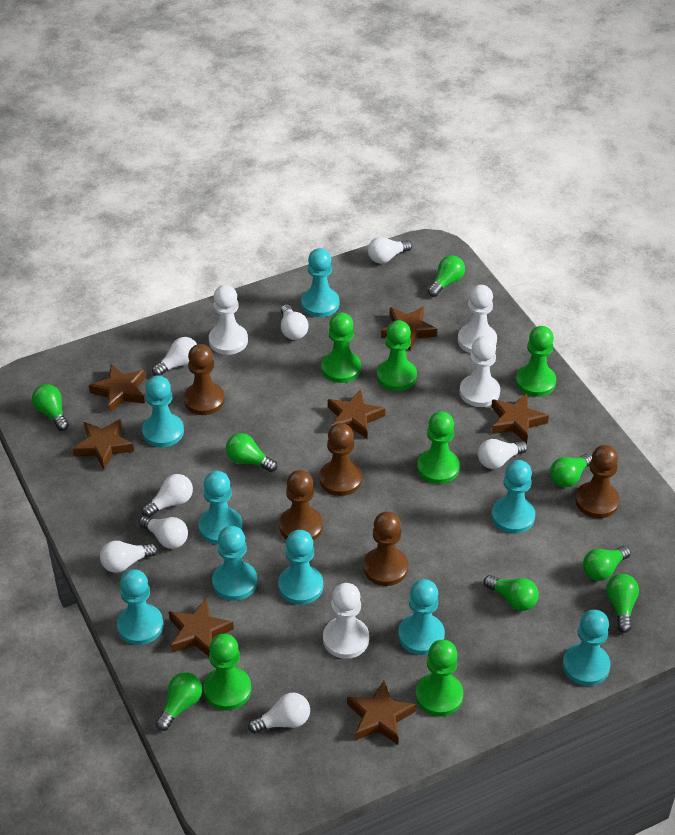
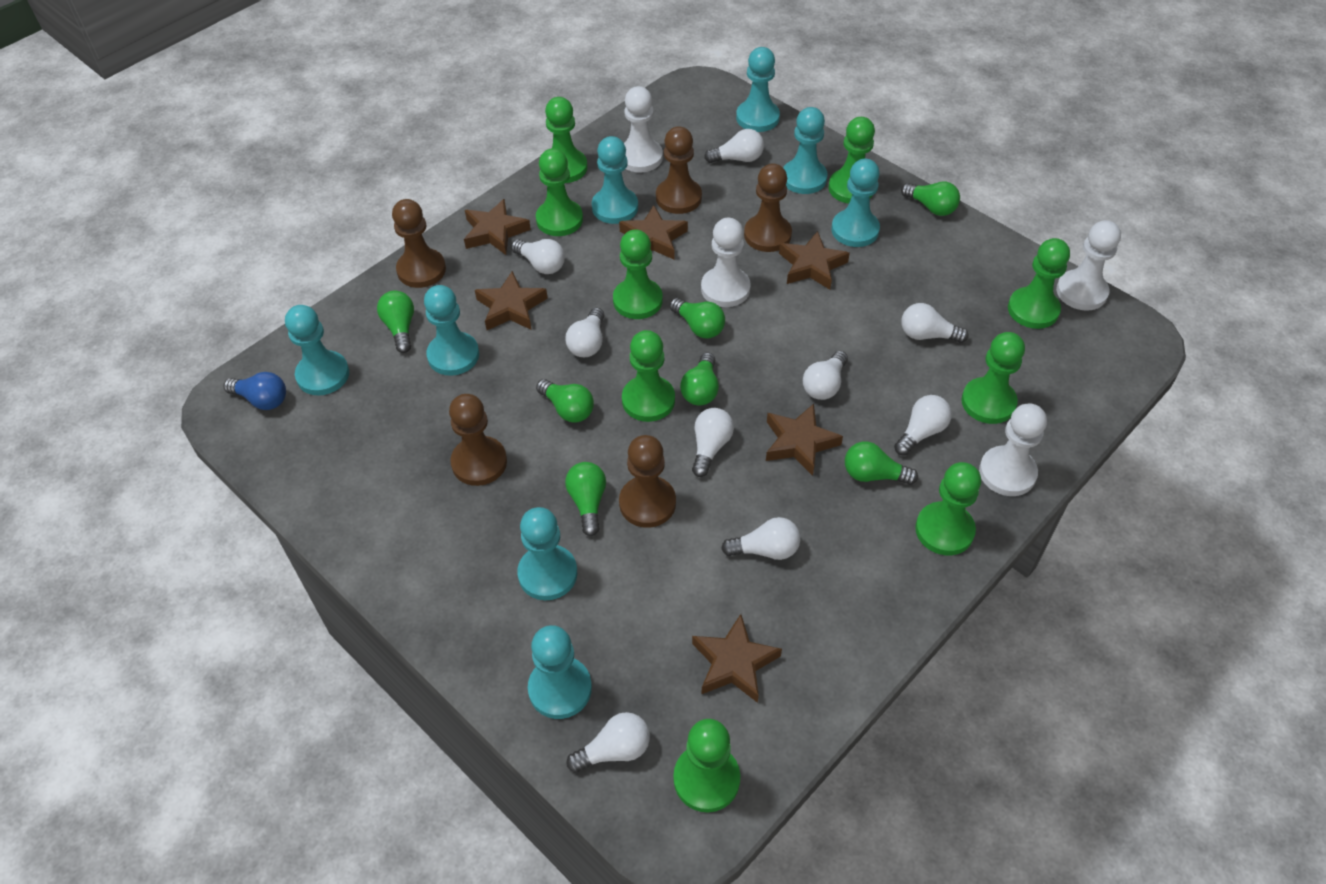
blue light bulb: 0 -> 1
brown star: 7 -> 6
green light bulb: 8 -> 7
green pawn: 6 -> 9
turquoise pawn: 9 -> 8
white light bulb: 8 -> 9

